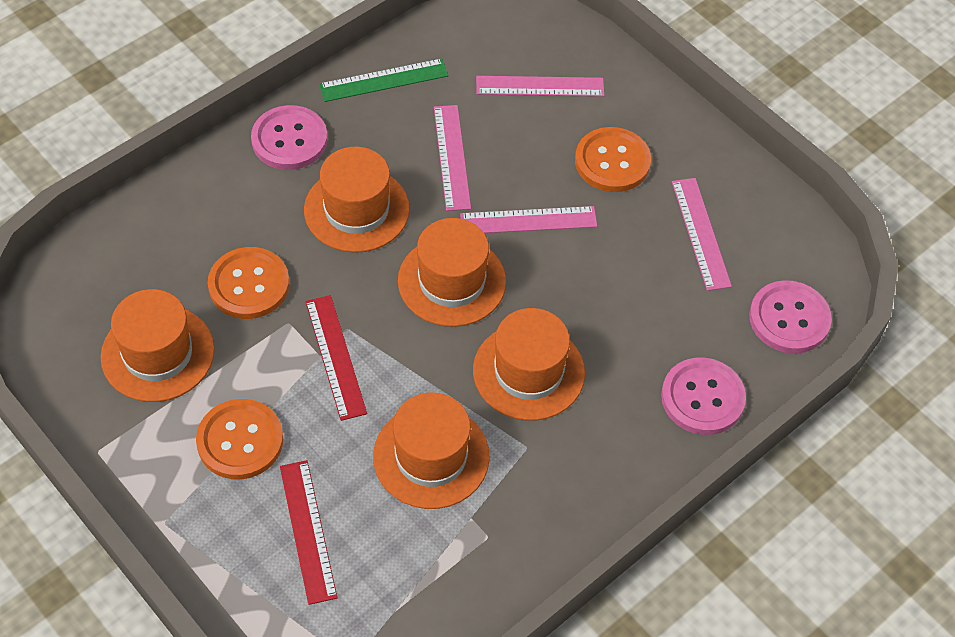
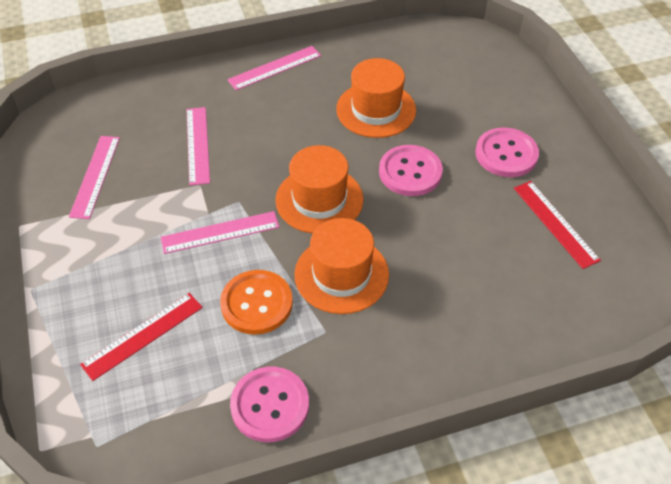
green ruler: 1 -> 0
orange button: 3 -> 1
orange hat: 5 -> 3

